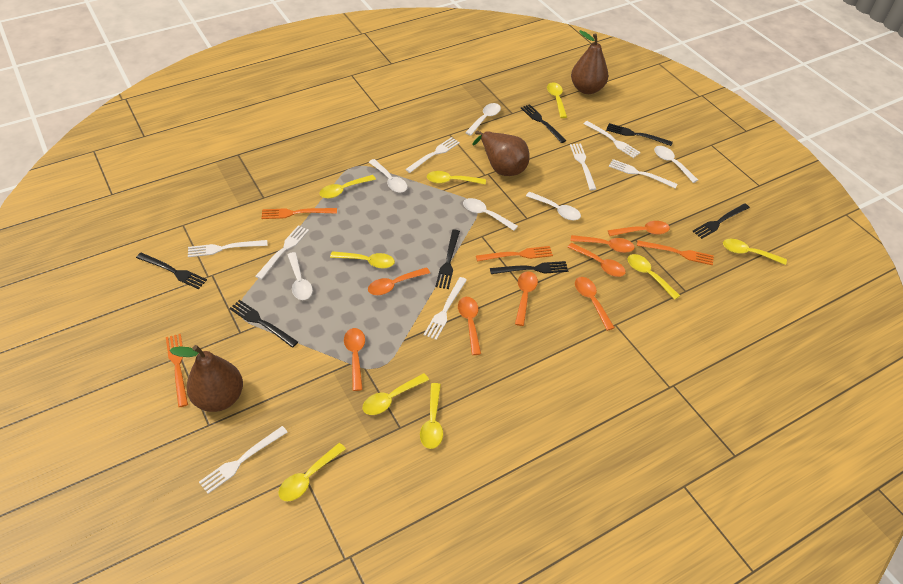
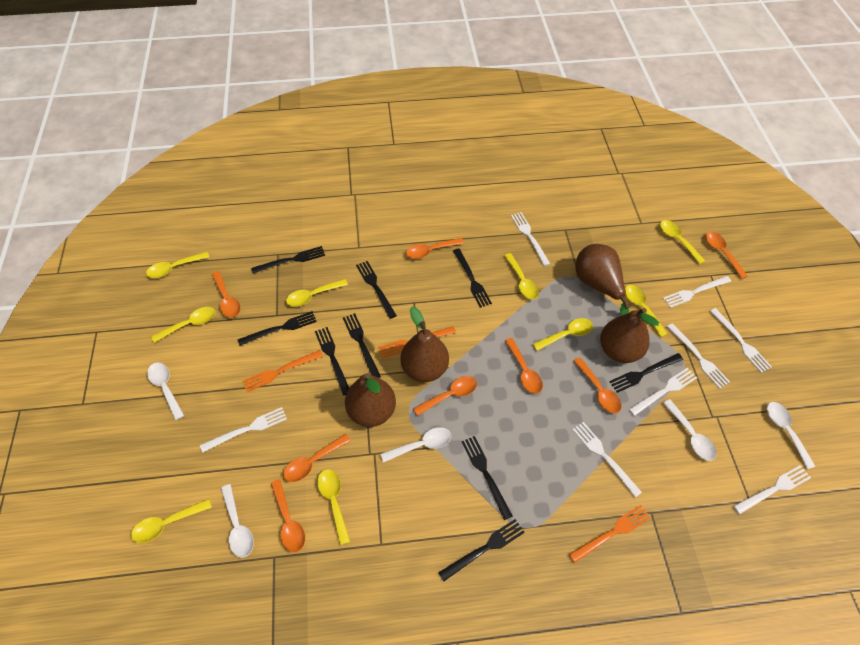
black fork: 7 -> 9
brown pear: 3 -> 4
orange fork: 4 -> 3
white spoon: 6 -> 5

